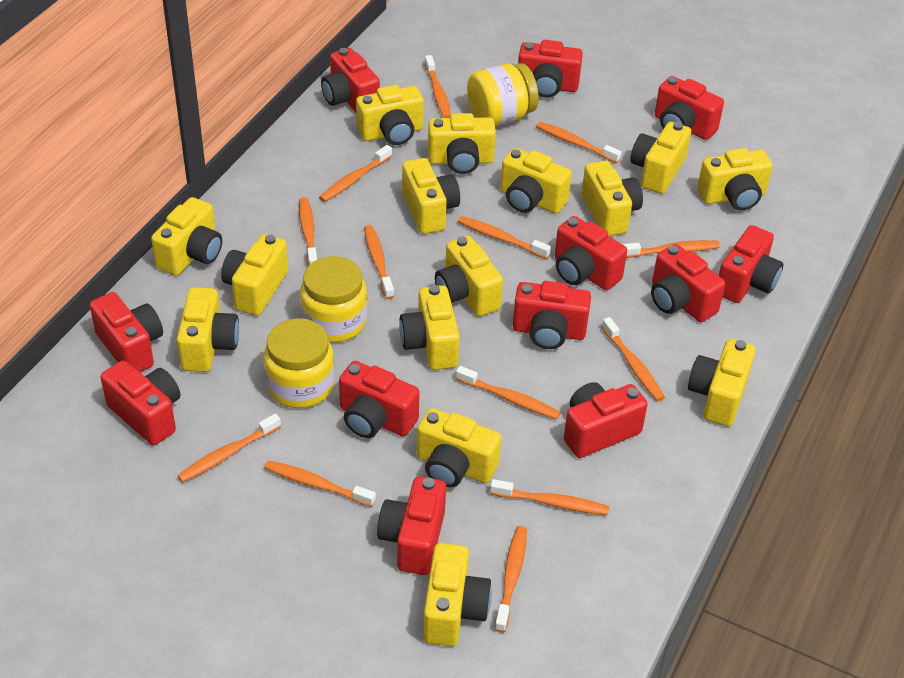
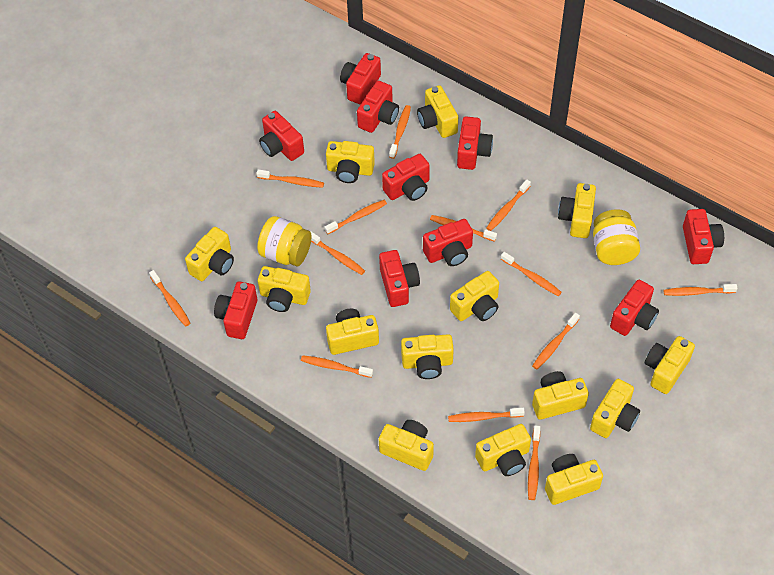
red camera: 12 -> 10
yellow camera: 15 -> 14
yellow jar: 3 -> 2

